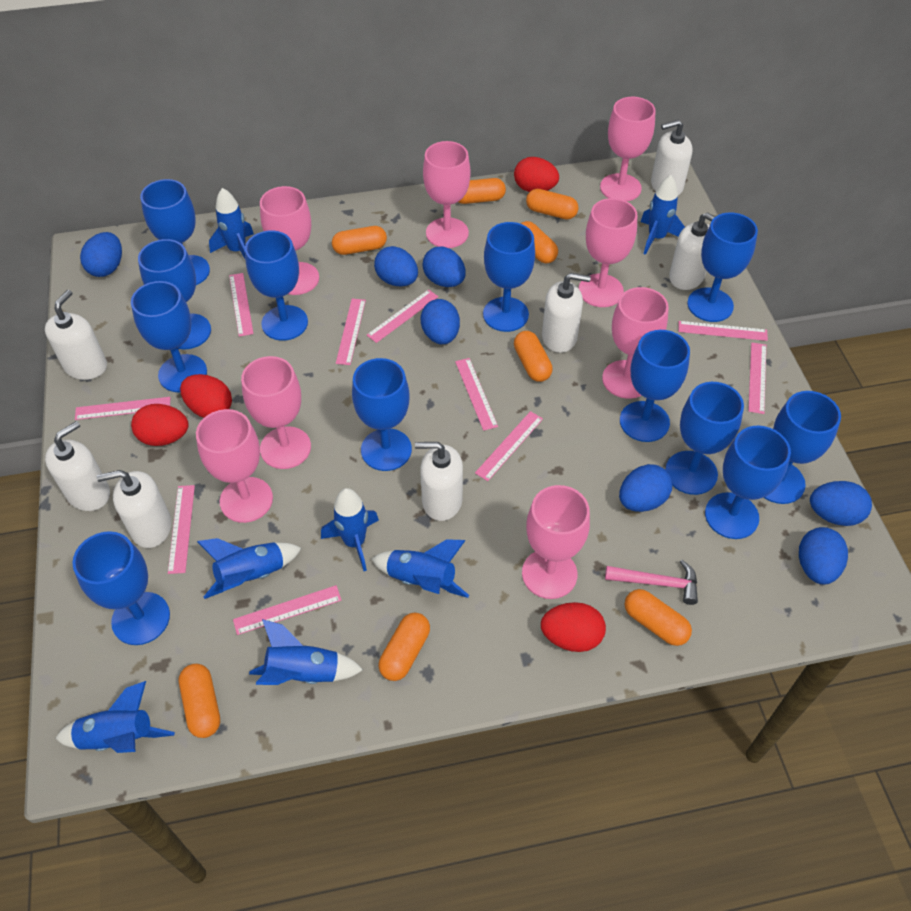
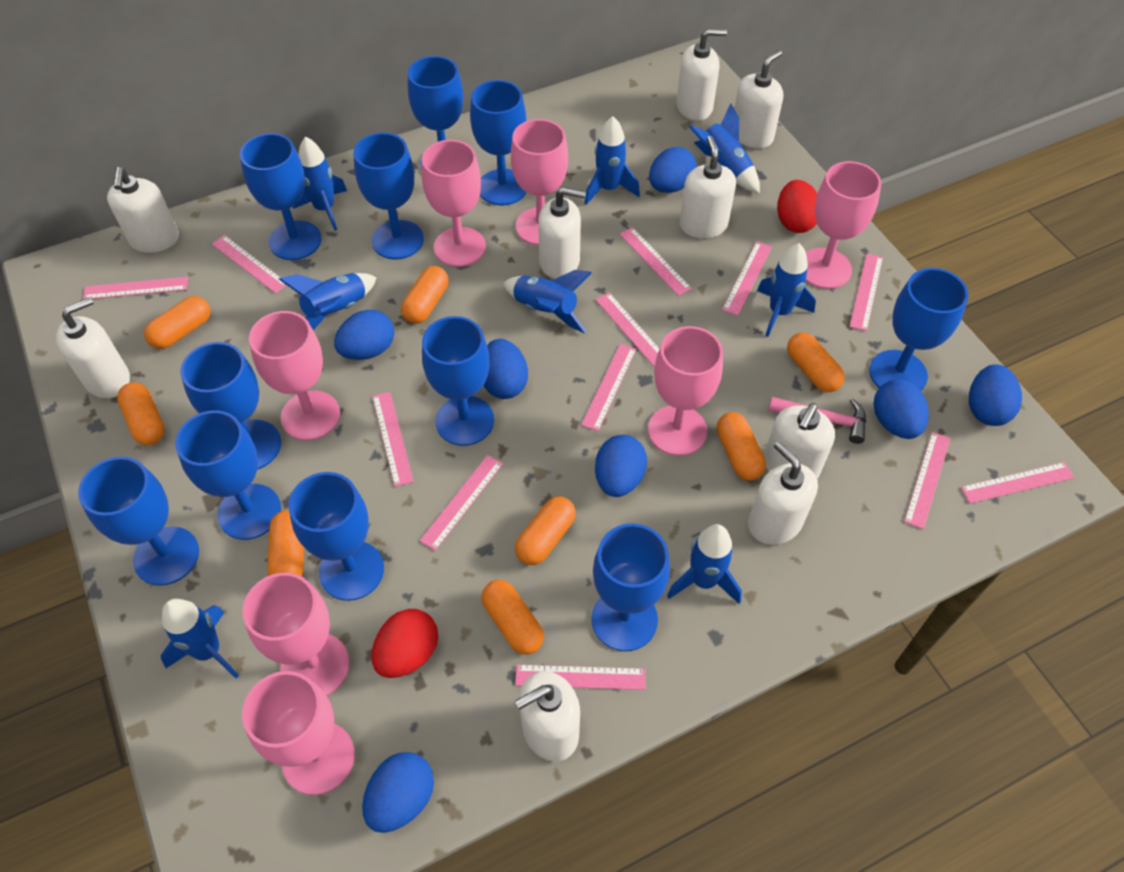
blue goblet: 12 -> 11
blue rocket: 7 -> 8
pink goblet: 8 -> 7
pink ruler: 10 -> 12
red egg: 4 -> 2
white soap dispenser: 7 -> 9

